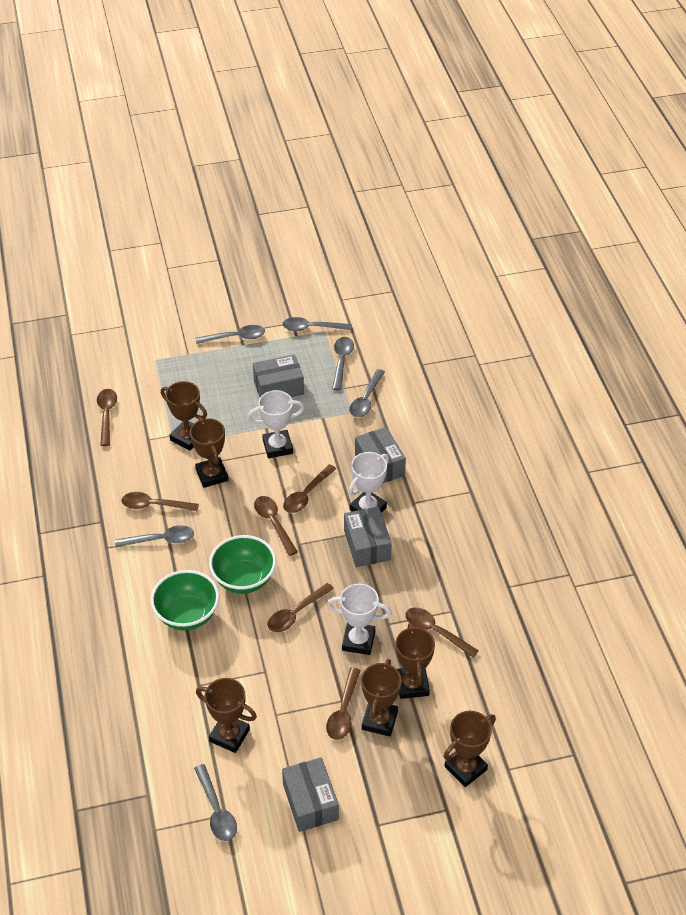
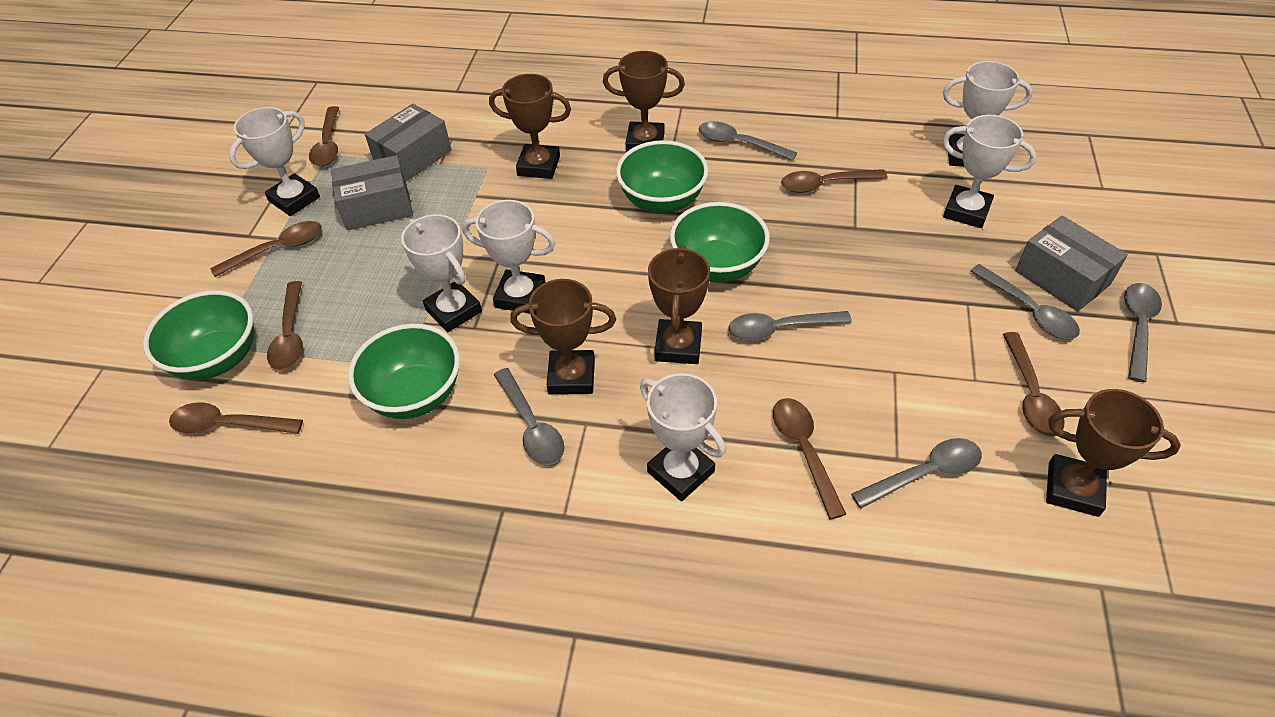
brown trophy: 6 -> 5
green bowl: 2 -> 4
grey box: 4 -> 3
white trophy: 3 -> 6

